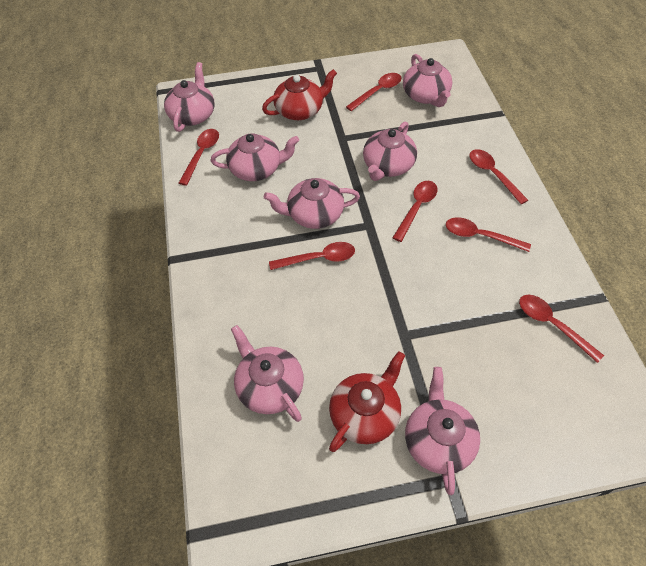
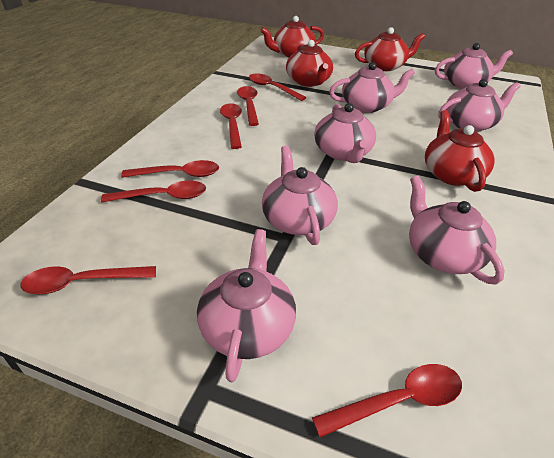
red teapot: 2 -> 4

